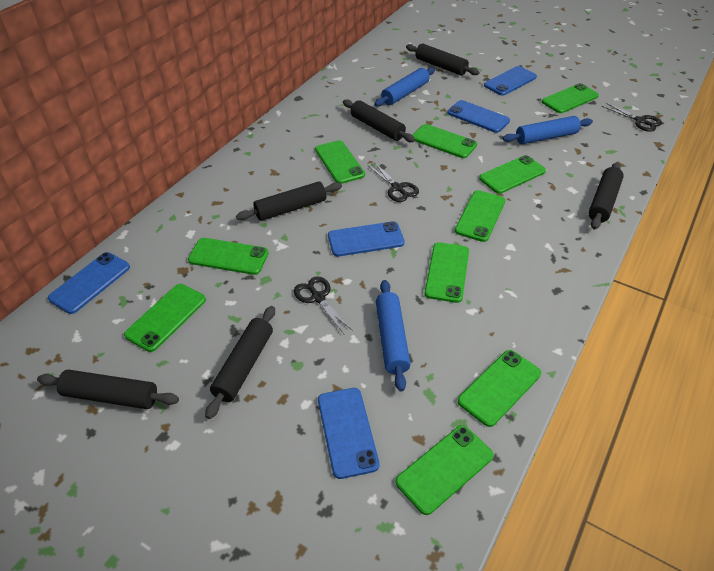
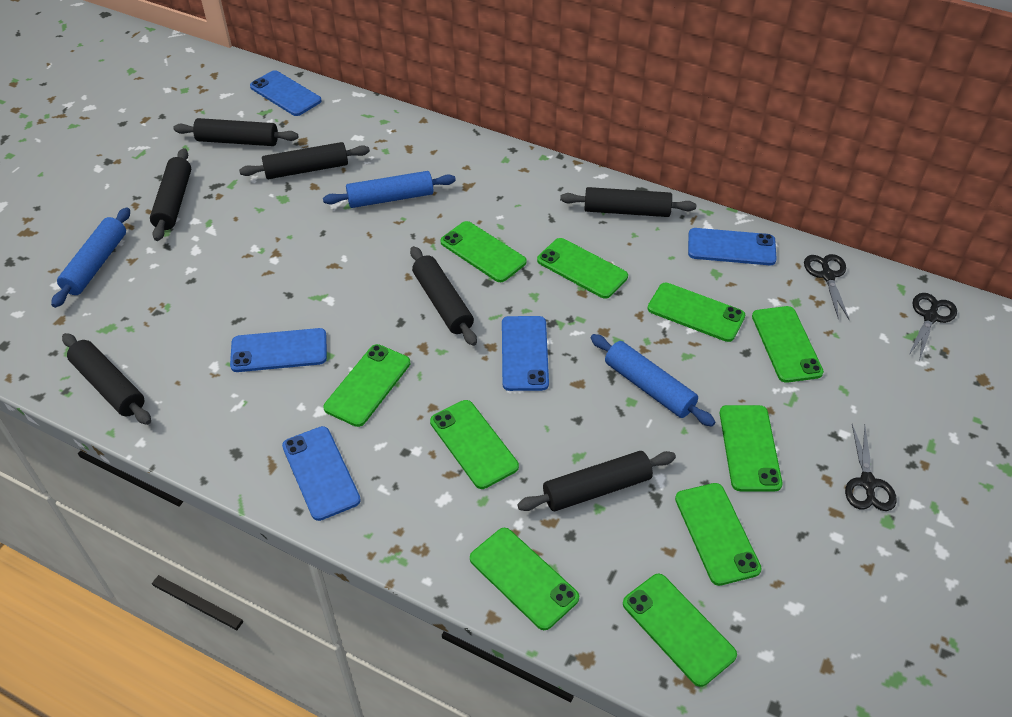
black rolling pin: 6 -> 7

